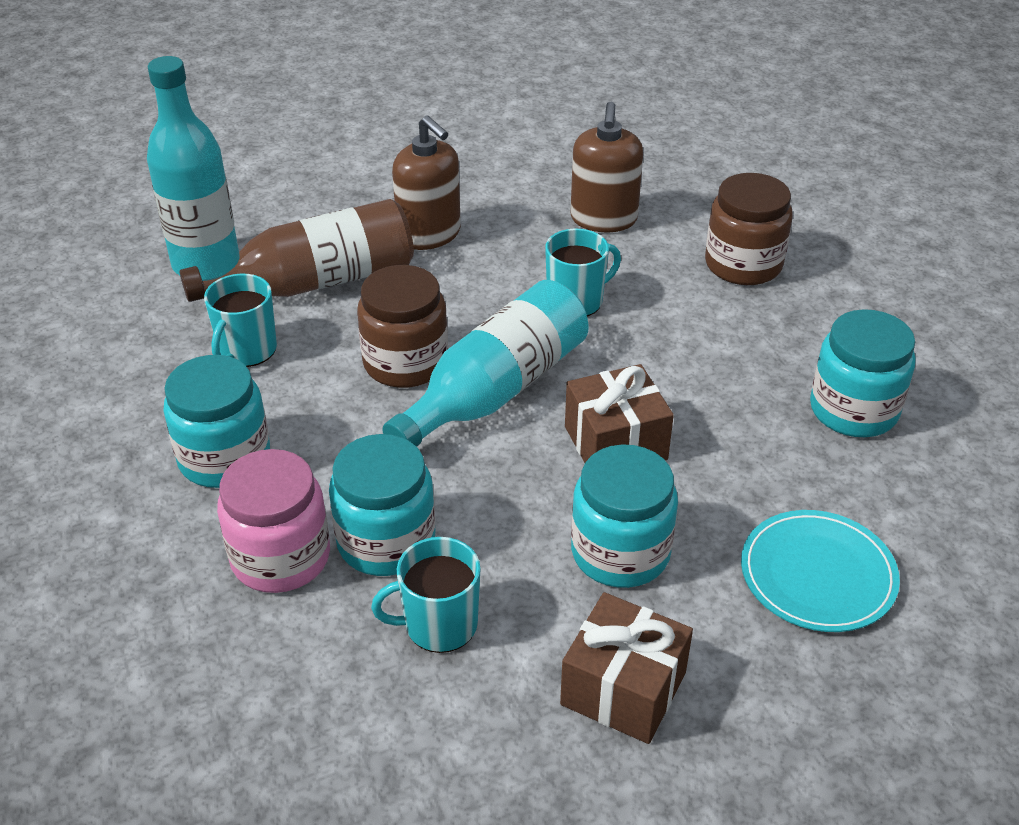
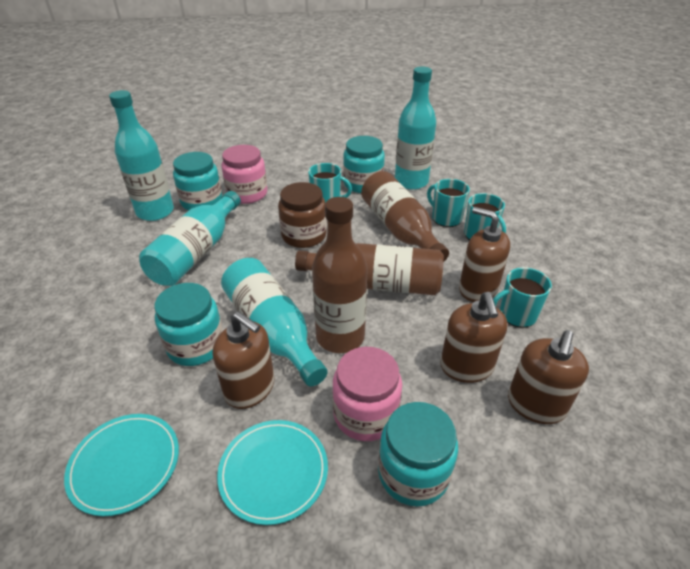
brown bottle: 1 -> 3
brown gift: 2 -> 0
brown jar: 2 -> 1
brown soap dispenser: 2 -> 4
pink jar: 1 -> 2
turquoise bottle: 2 -> 4
turquoise mug: 3 -> 4
turquoise plate: 1 -> 2

